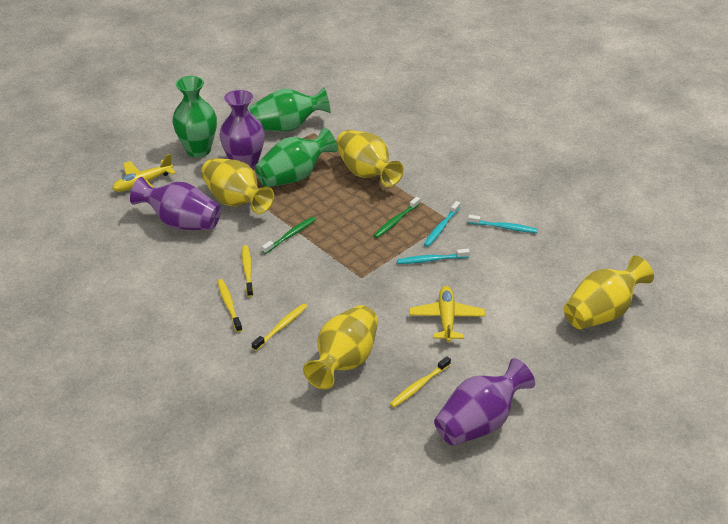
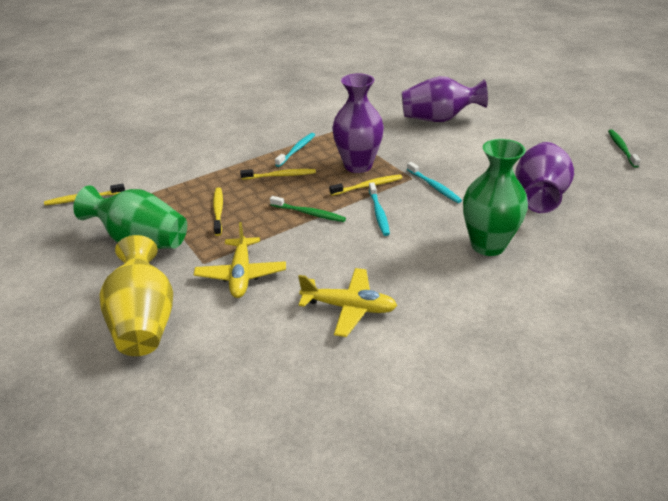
green vase: 3 -> 2
yellow vase: 4 -> 1

